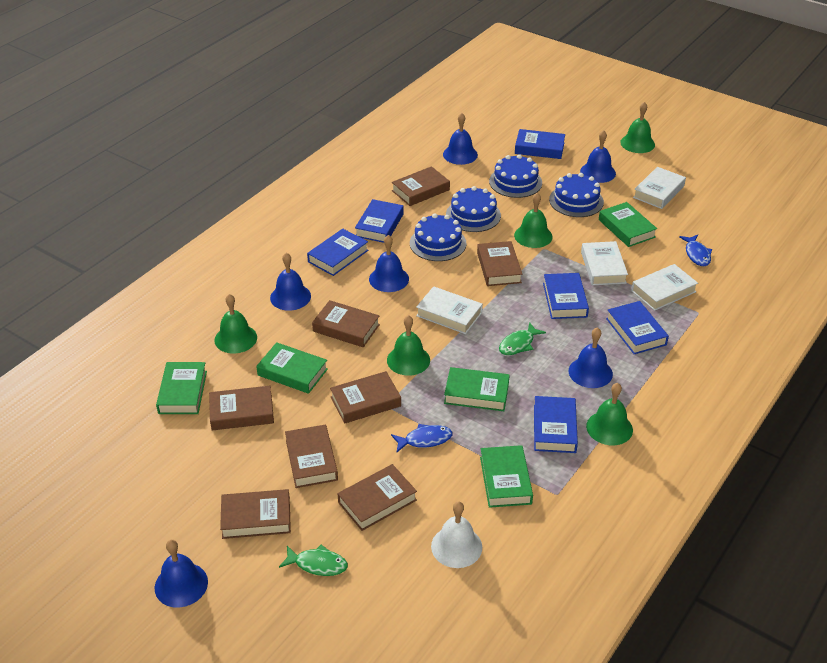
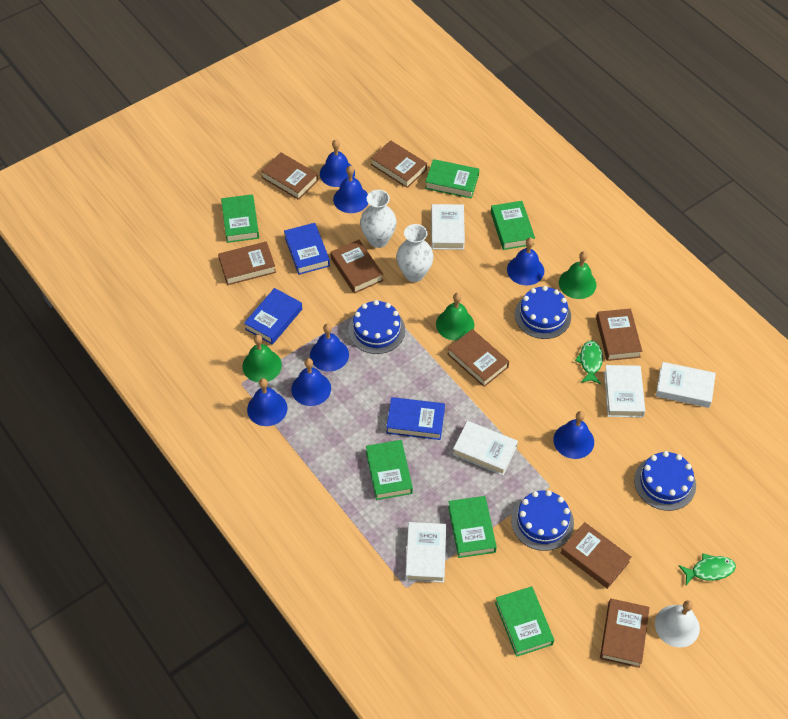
blue bell: 6 -> 7
blue book: 6 -> 3
blue fish: 2 -> 0
green bell: 5 -> 3
green book: 5 -> 6
white book: 4 -> 5
white vase: 0 -> 2

